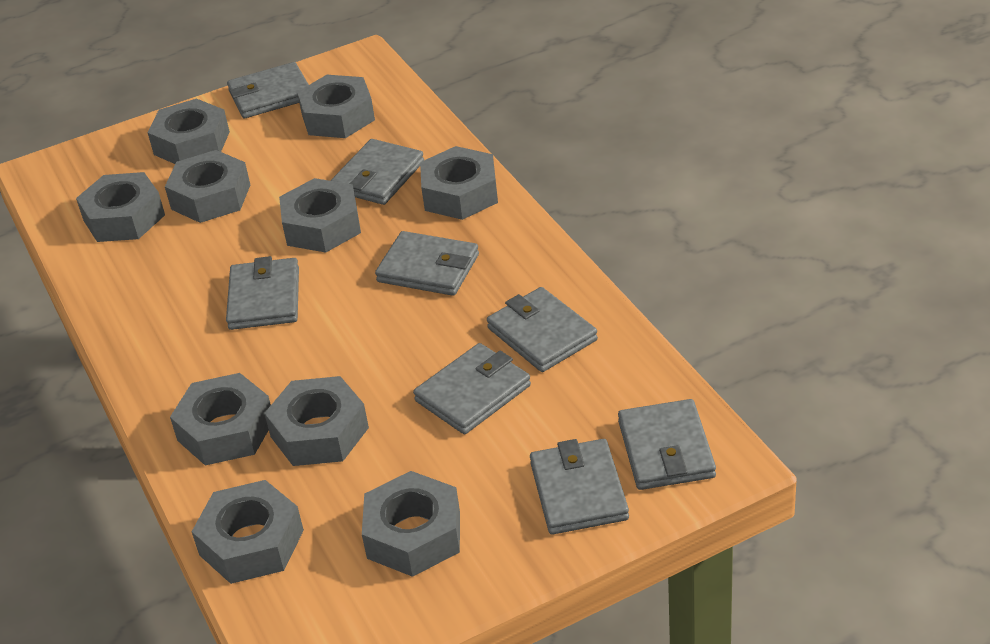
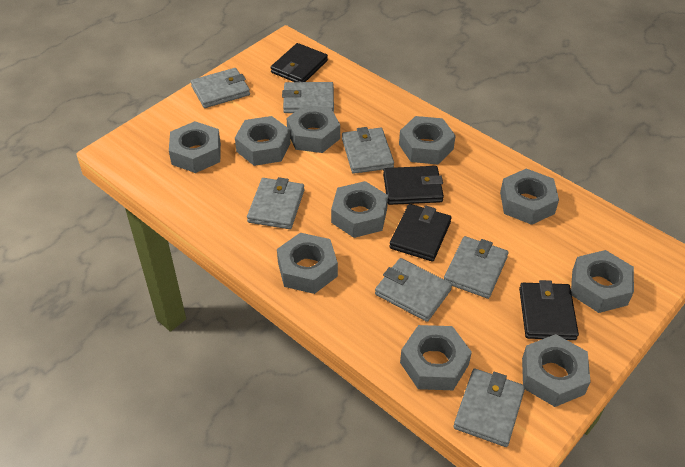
black wallet: 0 -> 4
grey wallet: 8 -> 7

